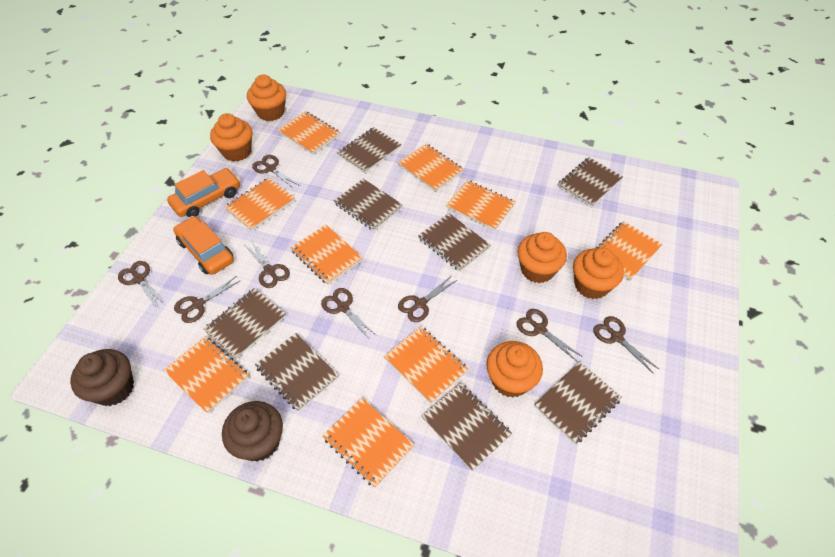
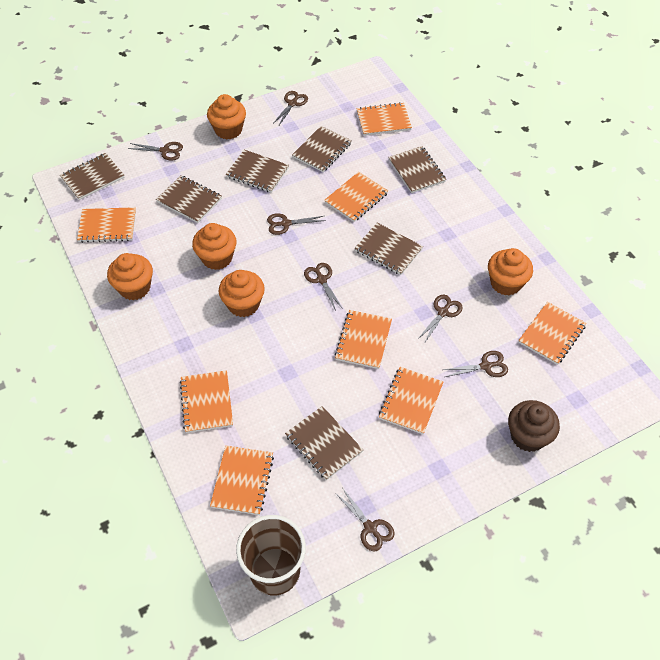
brown cup: 0 -> 1
brown cupcake: 2 -> 1
brown notebook: 8 -> 7
brown scissors: 8 -> 7
orange car: 2 -> 0
orange notebook: 9 -> 8

